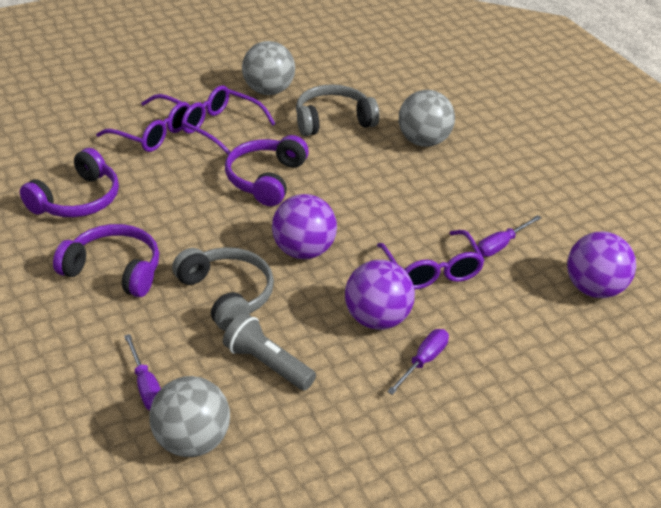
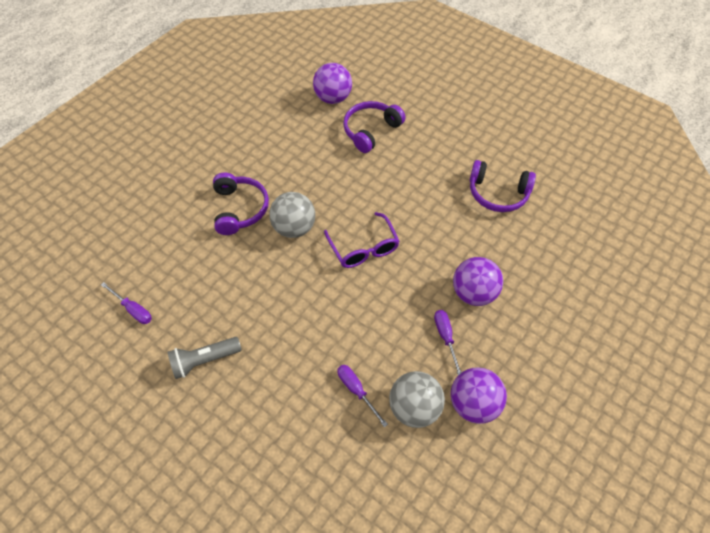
grey ball: 3 -> 2
grey headphones: 2 -> 0
purple glasses: 3 -> 1

